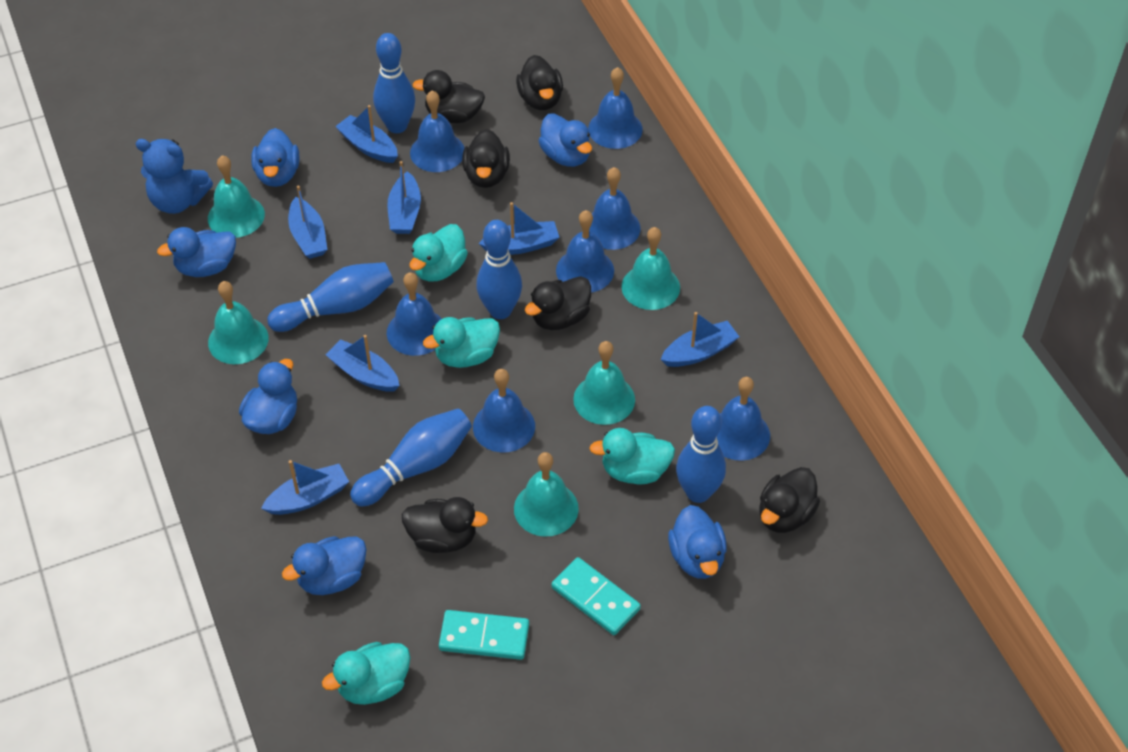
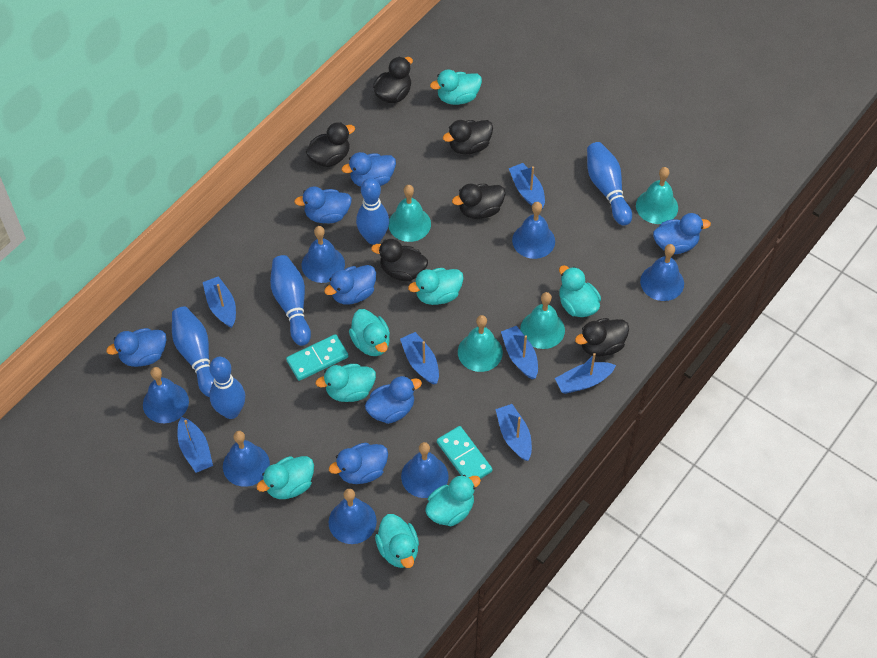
blue duck: 6 -> 7
blue teddy bear: 1 -> 0
turquoise bell: 5 -> 4
turquoise duck: 4 -> 8

